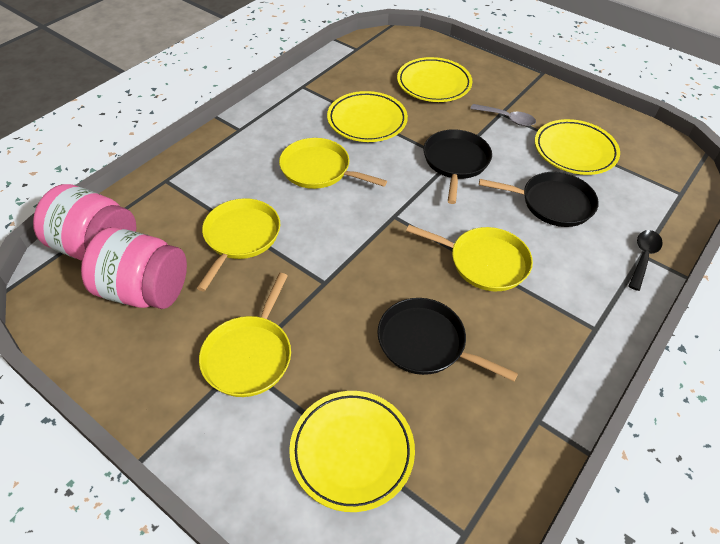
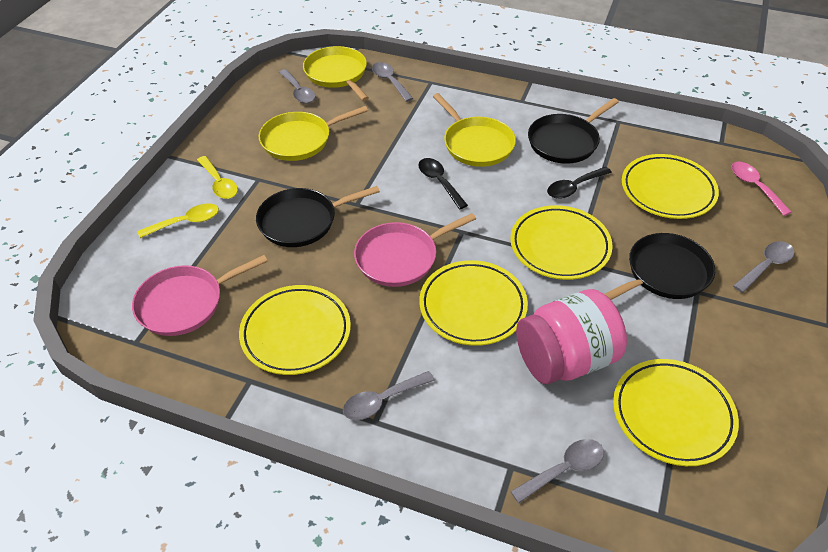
black spoon: 1 -> 2
grey spoon: 1 -> 5
pink jar: 2 -> 1
pink pan: 0 -> 2
pink spoon: 0 -> 1
yellow pan: 4 -> 3
yellow plate: 4 -> 5
yellow spoon: 0 -> 2

